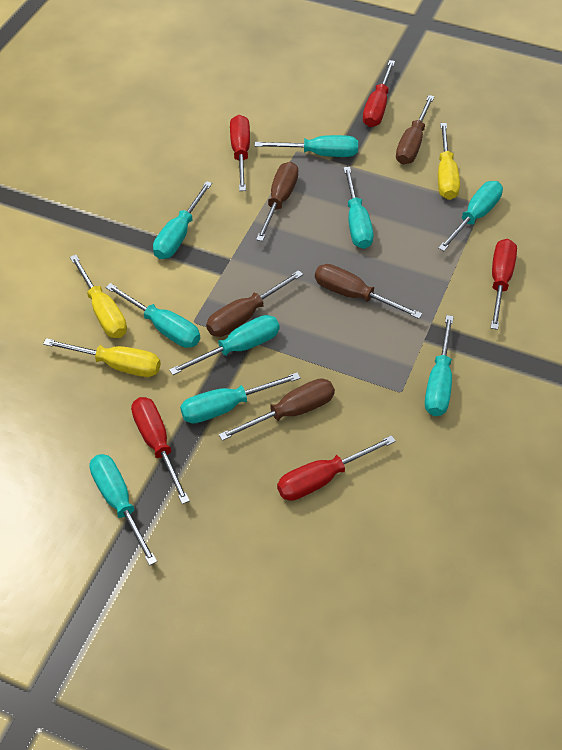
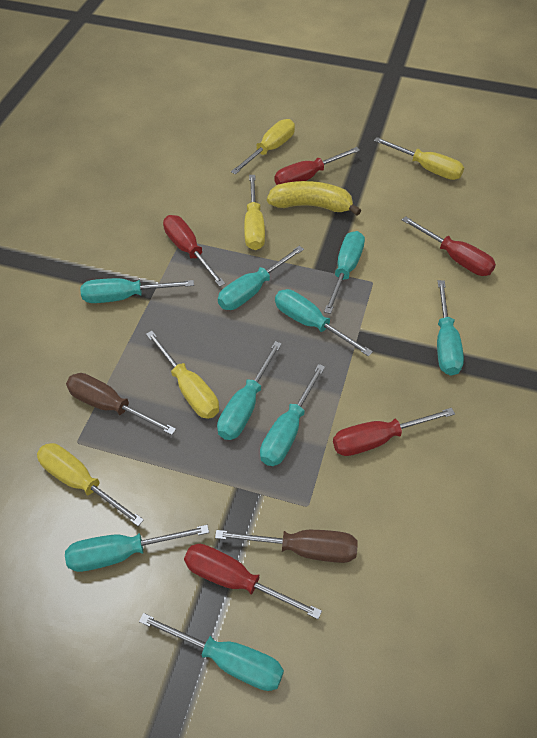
brown screwdriver: 5 -> 2
yellow banana: 0 -> 1
yellow screwdriver: 3 -> 5

